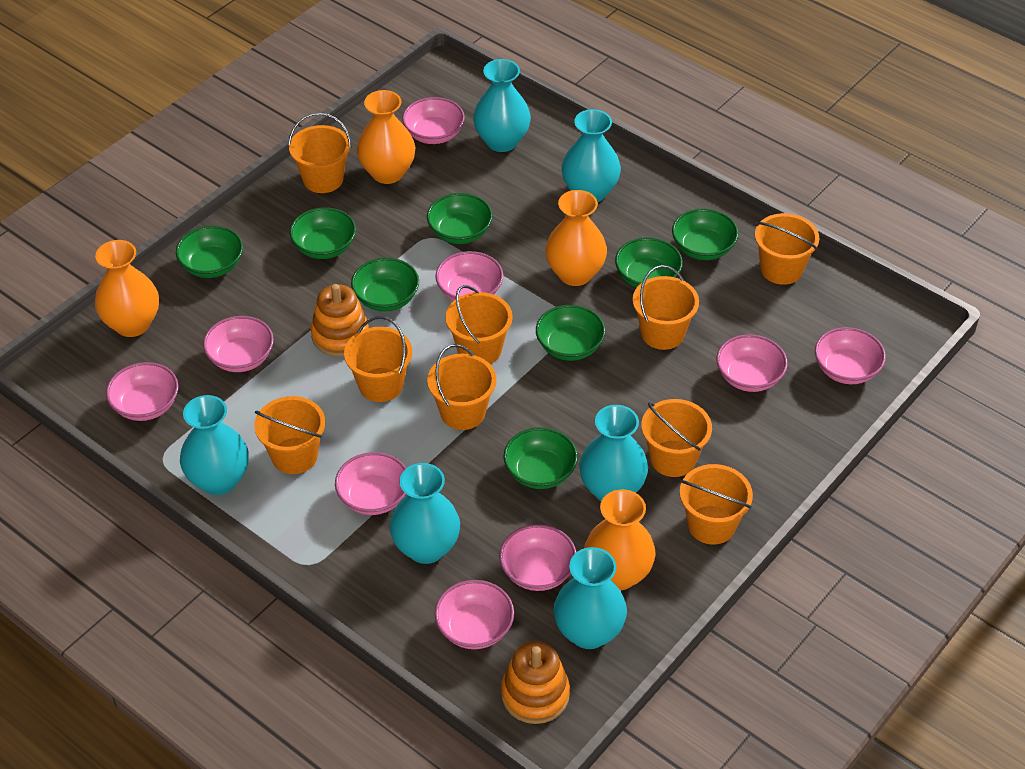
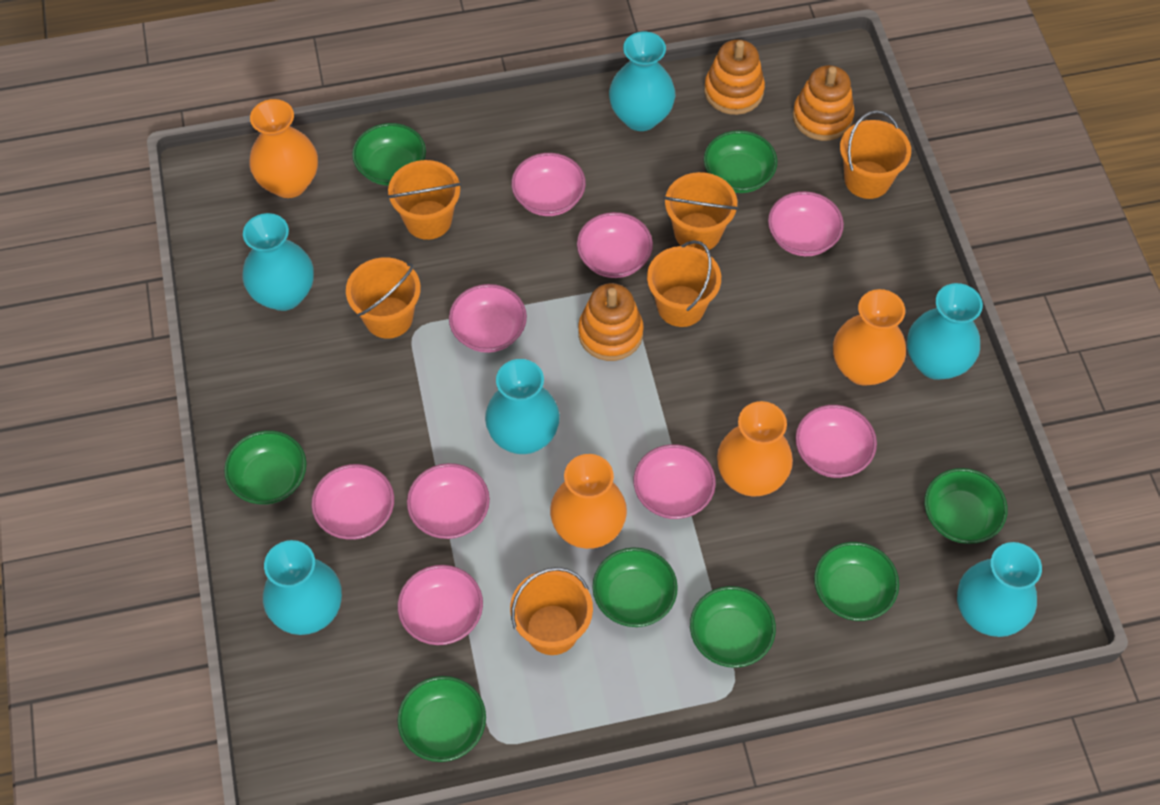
orange bucket: 9 -> 6
orange stacking toy: 2 -> 3

